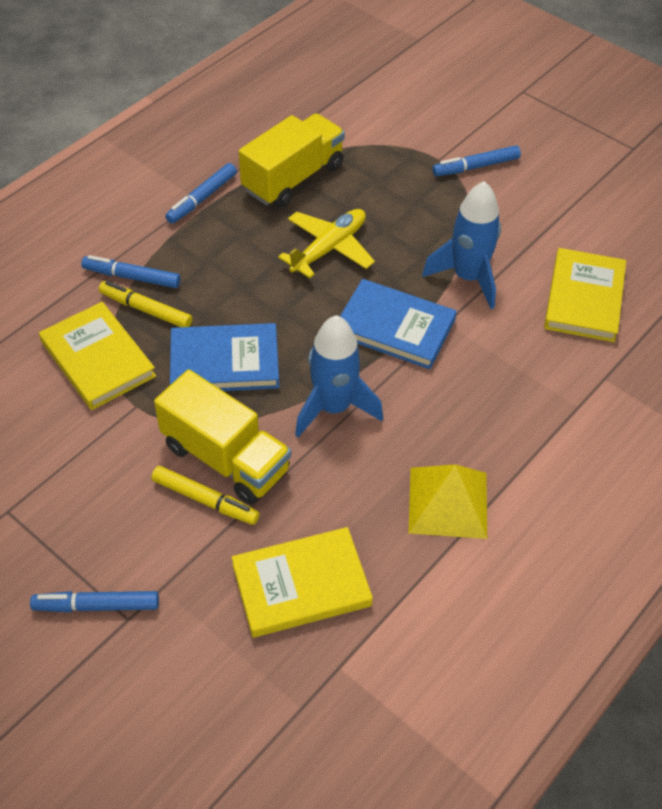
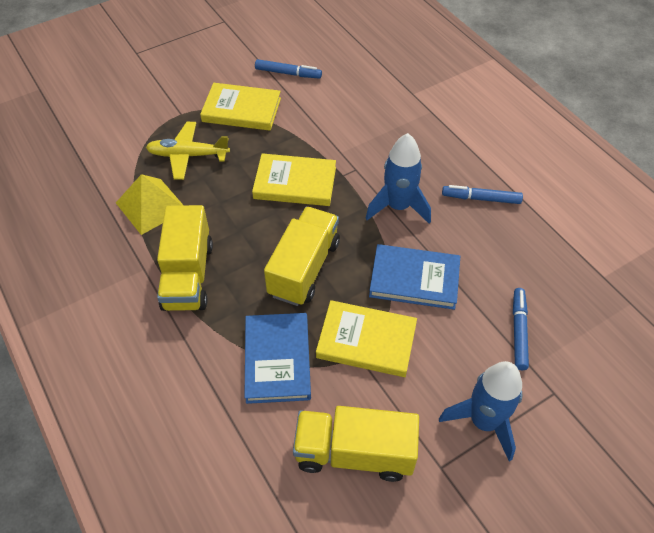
blue marker: 4 -> 3
yellow marker: 2 -> 0
yellow truck: 2 -> 3

